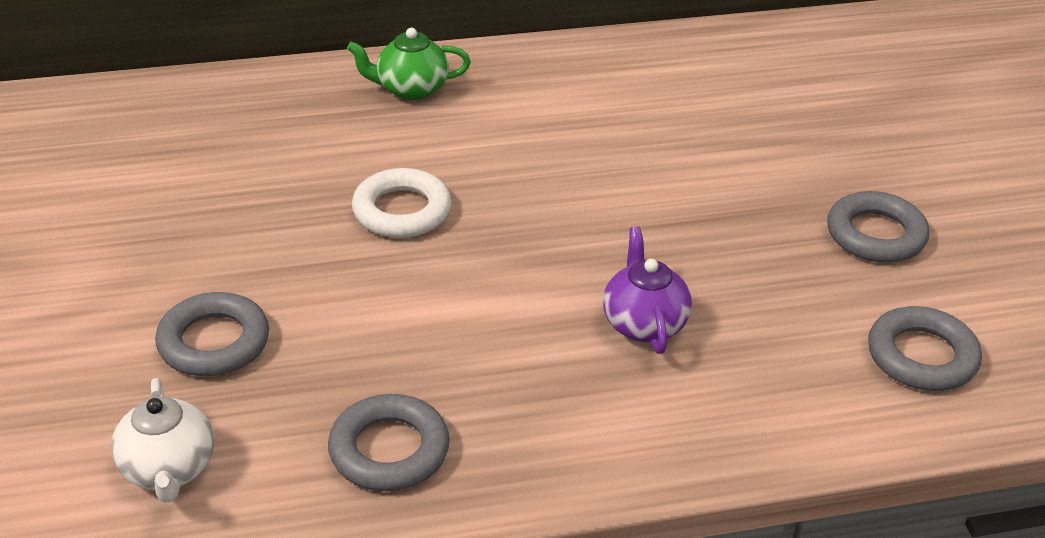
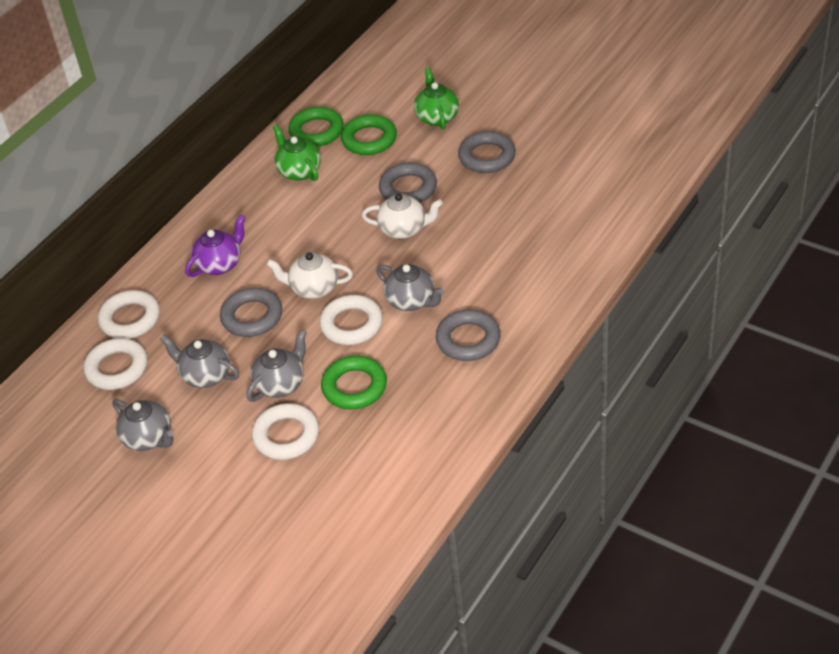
green ring: 0 -> 3
green teapot: 1 -> 2
grey teapot: 0 -> 4
white ring: 1 -> 4
white teapot: 1 -> 2

